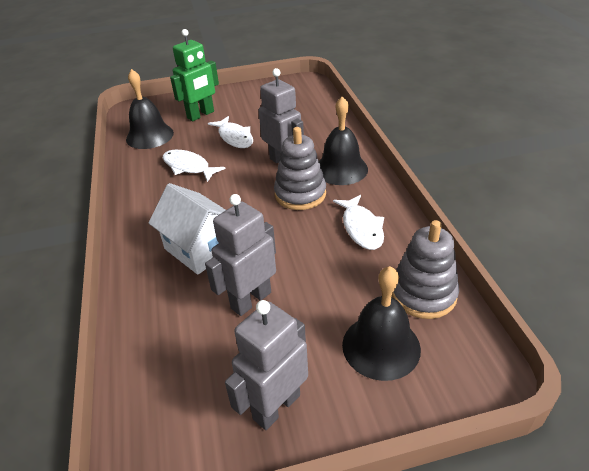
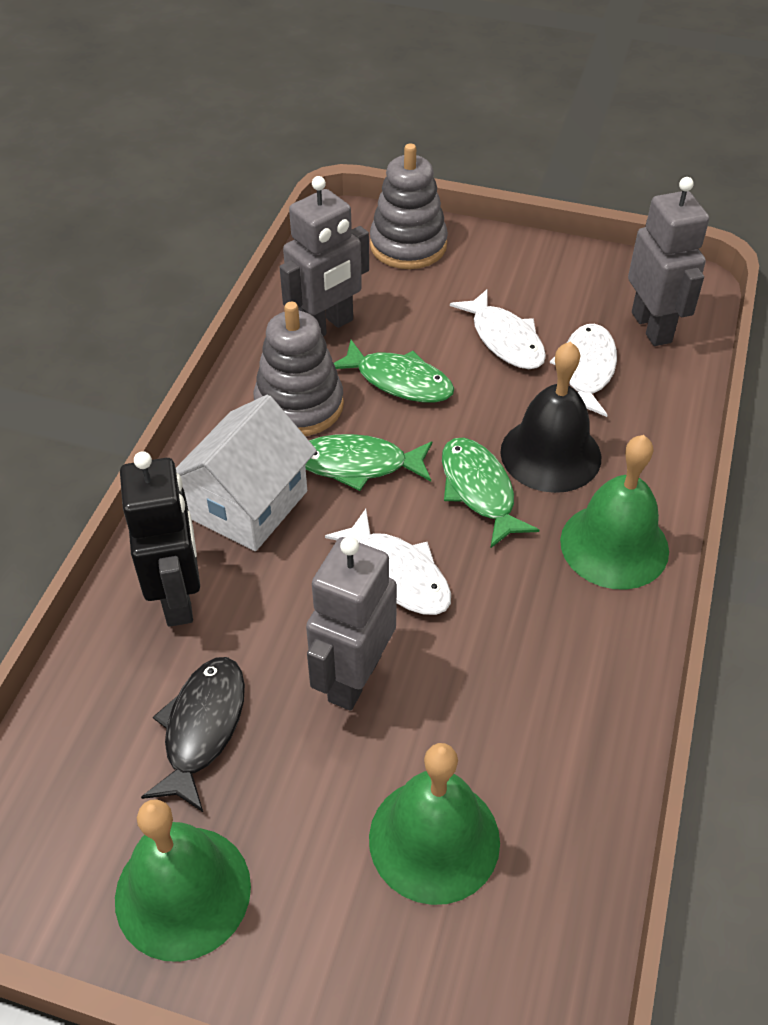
black bell: 3 -> 1
black fish: 0 -> 1
black robot: 0 -> 1
green bell: 0 -> 3
green fish: 0 -> 3
green robot: 1 -> 0

